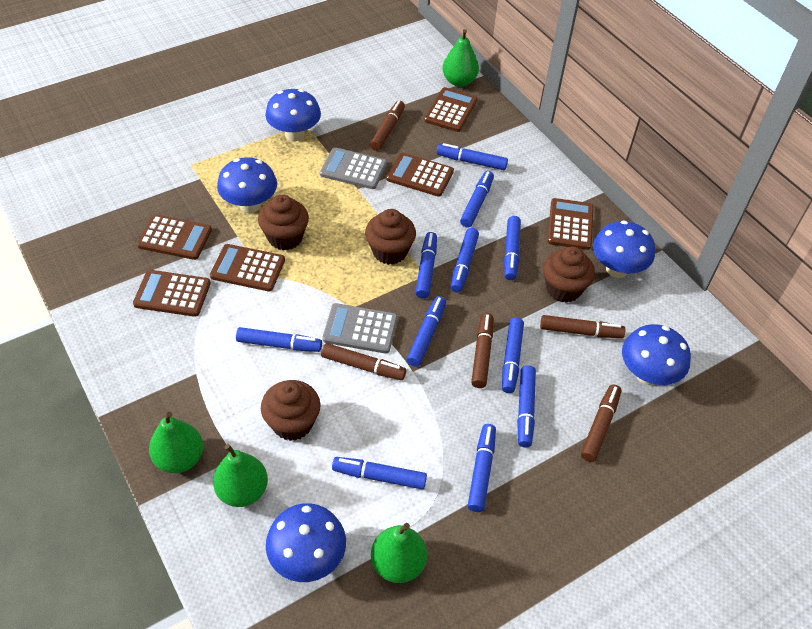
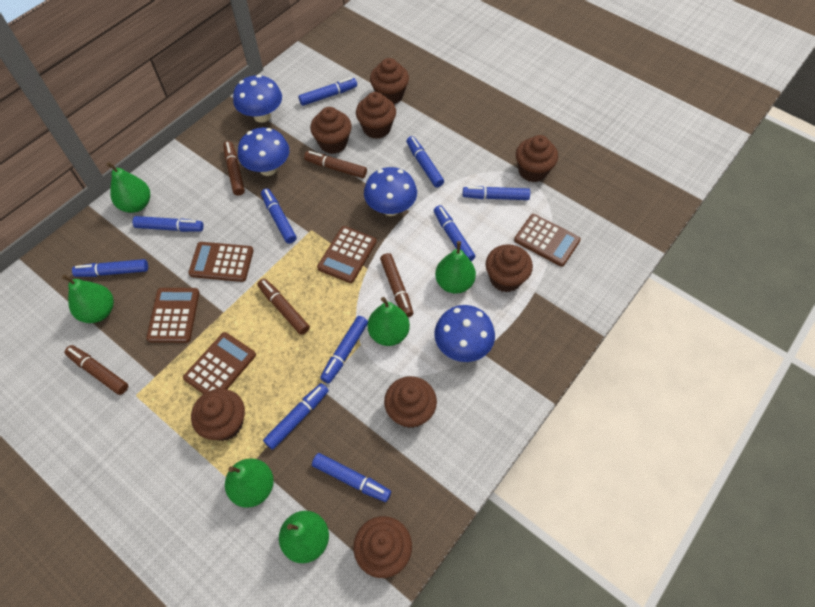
blue marker: 11 -> 10
blue mushroom: 5 -> 4
brown calculator: 6 -> 5
brown cupcake: 4 -> 8
green pear: 4 -> 6
grey calculator: 2 -> 0

